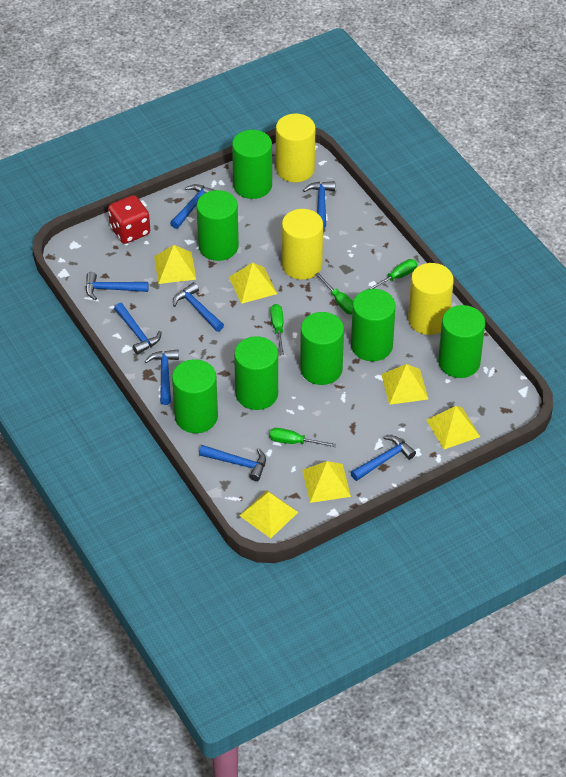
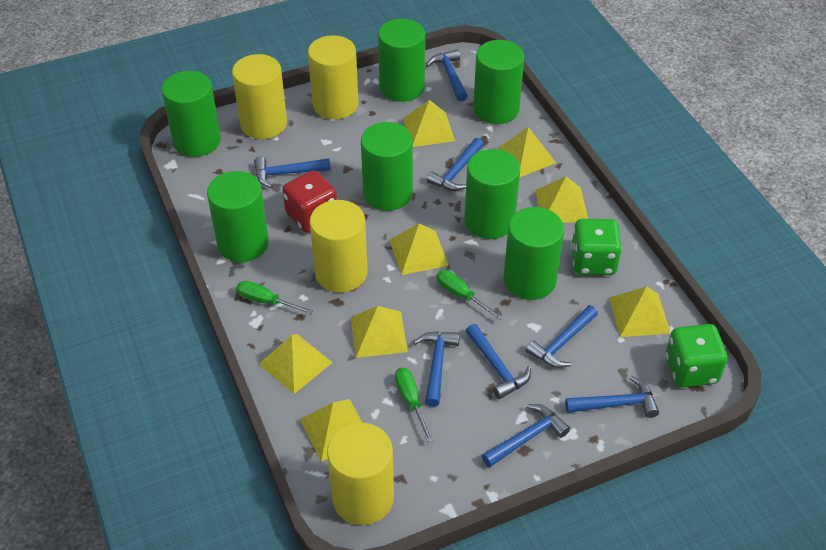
green dice: 0 -> 2
green screwdriver: 4 -> 3
yellow cylinder: 3 -> 4
yellow pyramid: 6 -> 8

